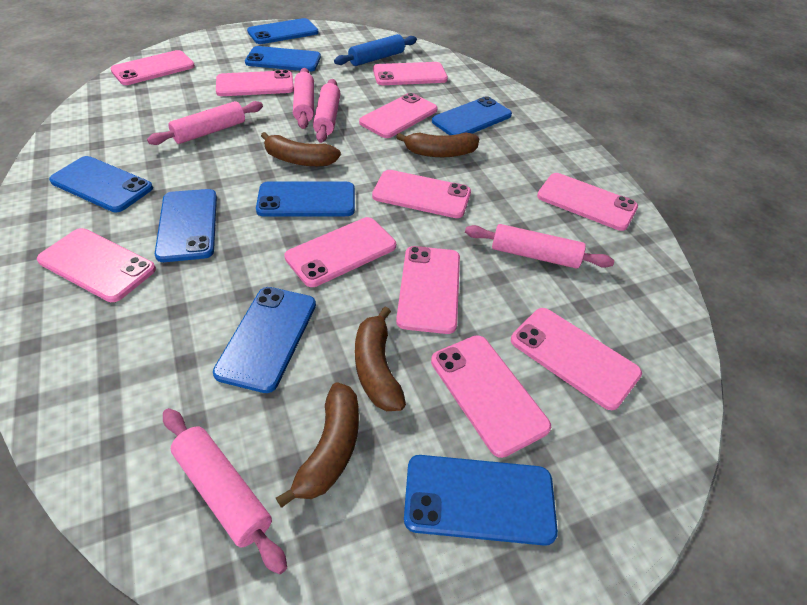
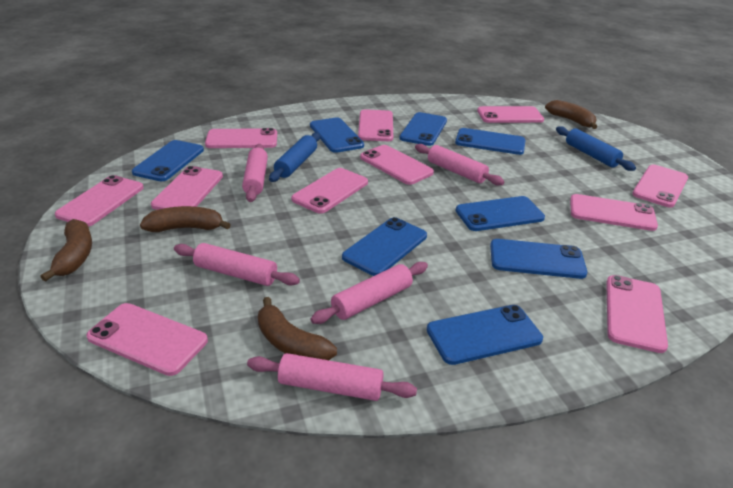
blue rolling pin: 1 -> 2

